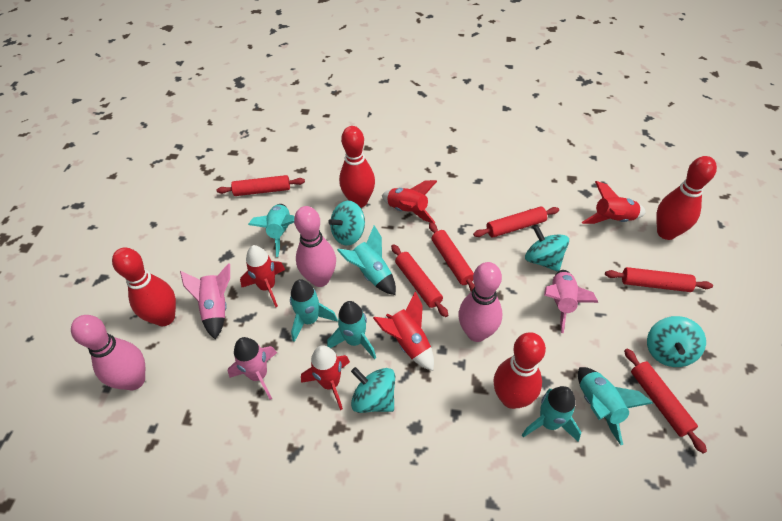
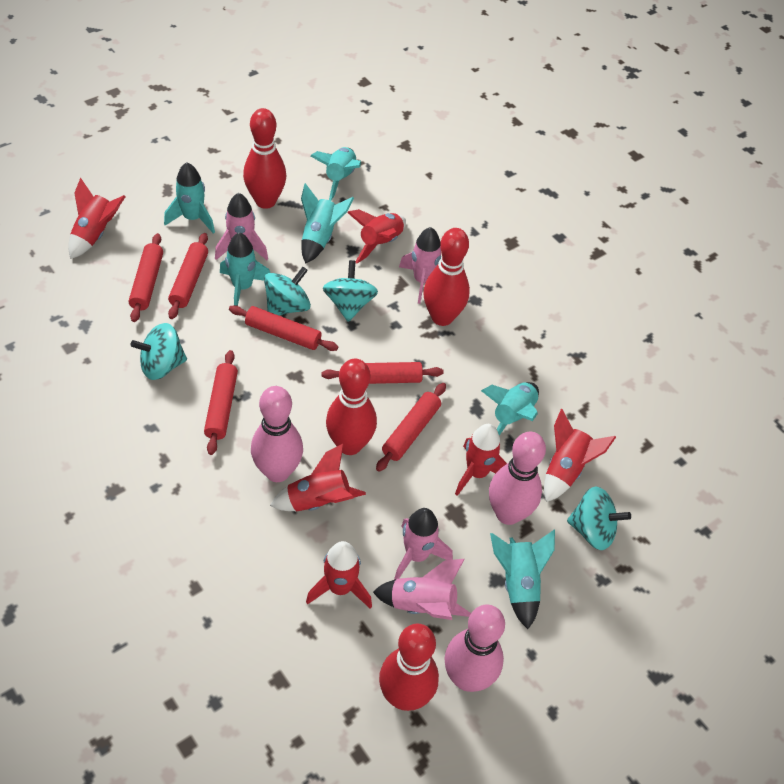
pink rocket: 3 -> 4
red rocket: 5 -> 6

